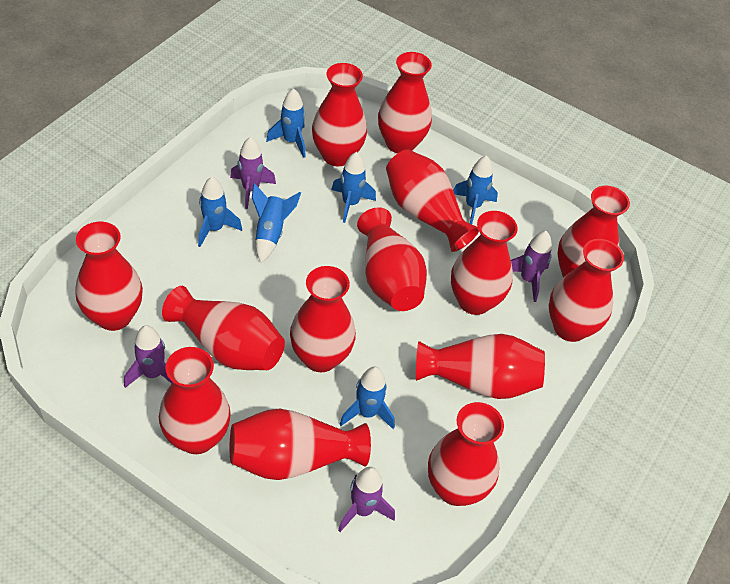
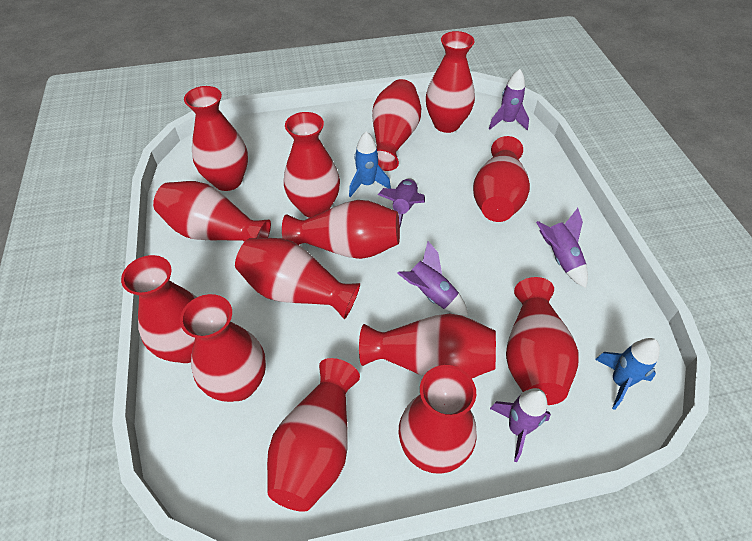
blue rocket: 6 -> 2
purple rocket: 4 -> 5

